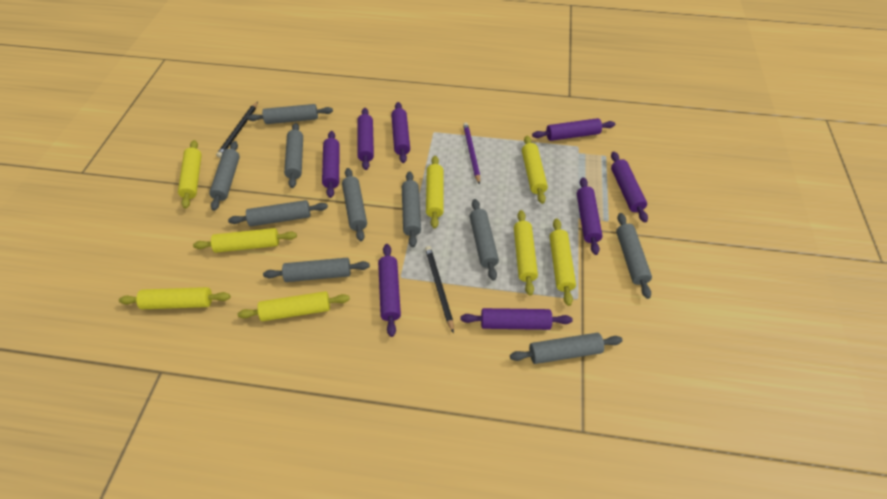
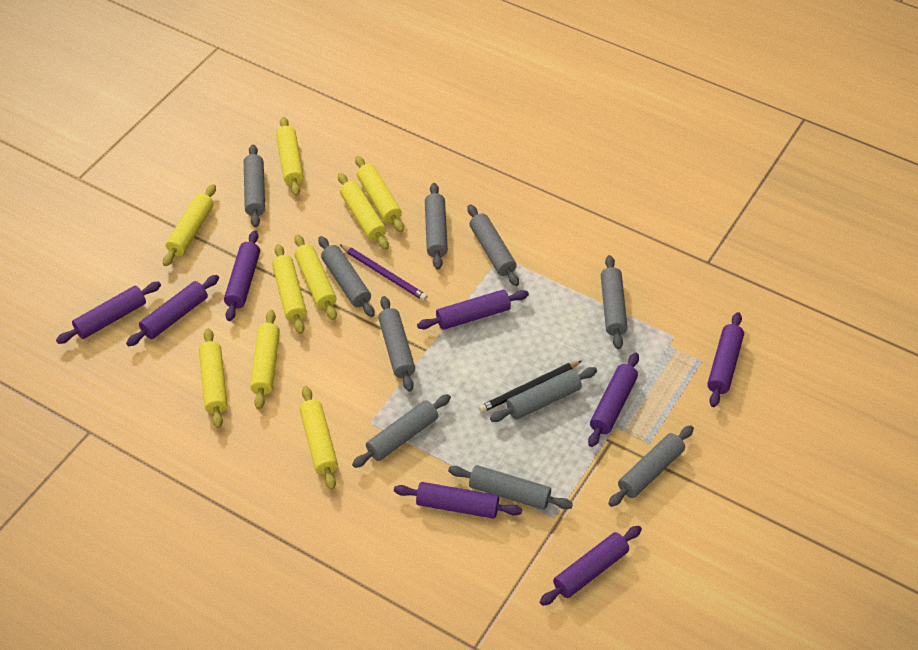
black pencil: 2 -> 1
yellow rolling pin: 8 -> 9

